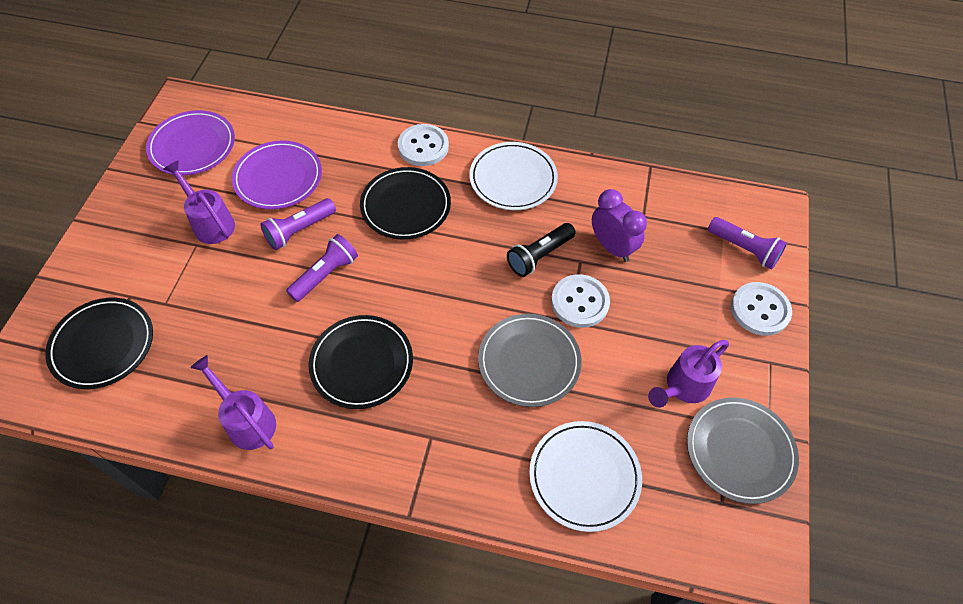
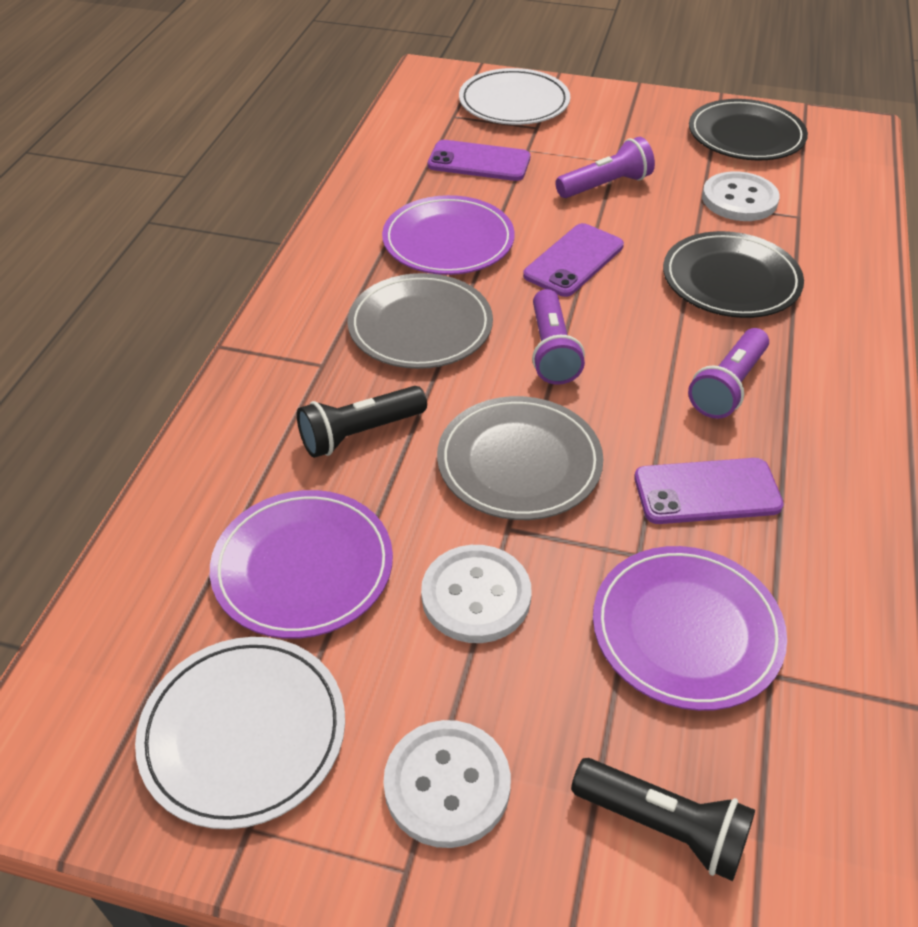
black flashlight: 1 -> 2
black plate: 3 -> 2
purple clock: 1 -> 0
purple phone: 0 -> 3
purple plate: 2 -> 3
purple watering can: 3 -> 0

